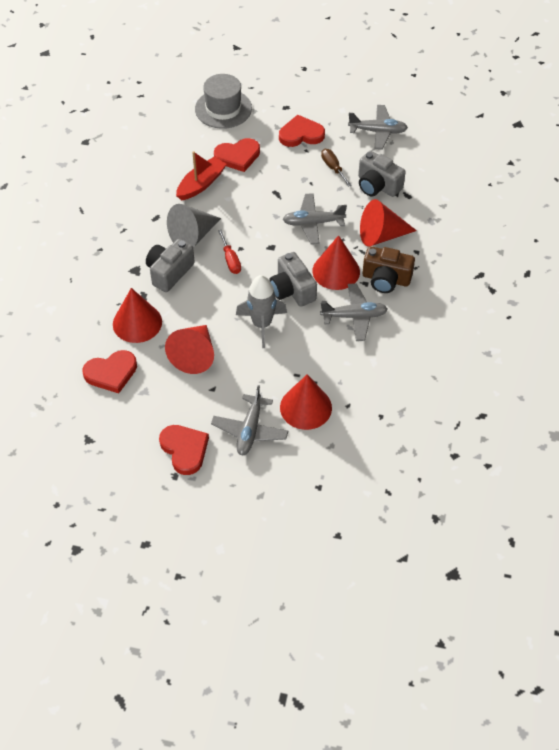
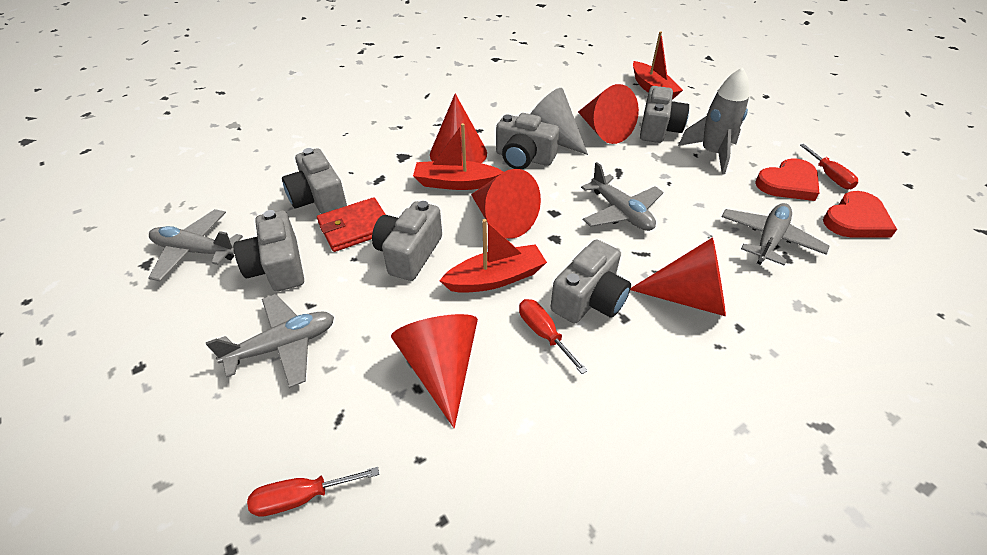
brown camera: 1 -> 0
brown screwdriver: 1 -> 0
grey camera: 3 -> 6
grey hat: 1 -> 0
red boat: 1 -> 3
red heart: 4 -> 2
red screwdriver: 1 -> 3
red wallet: 0 -> 1

